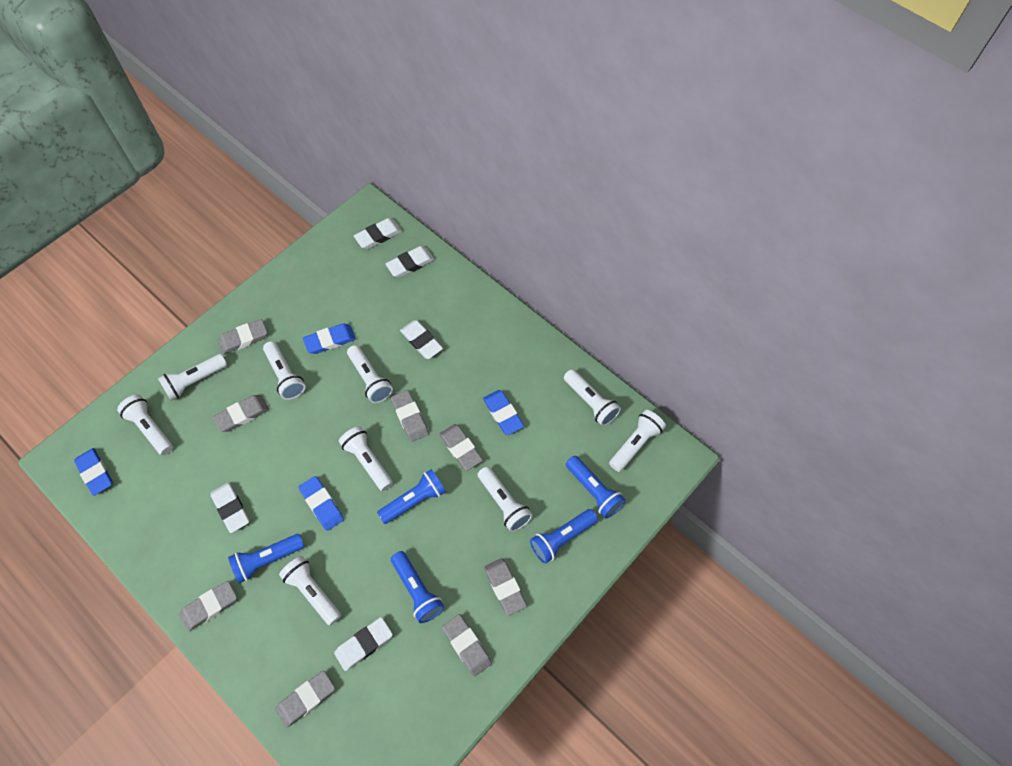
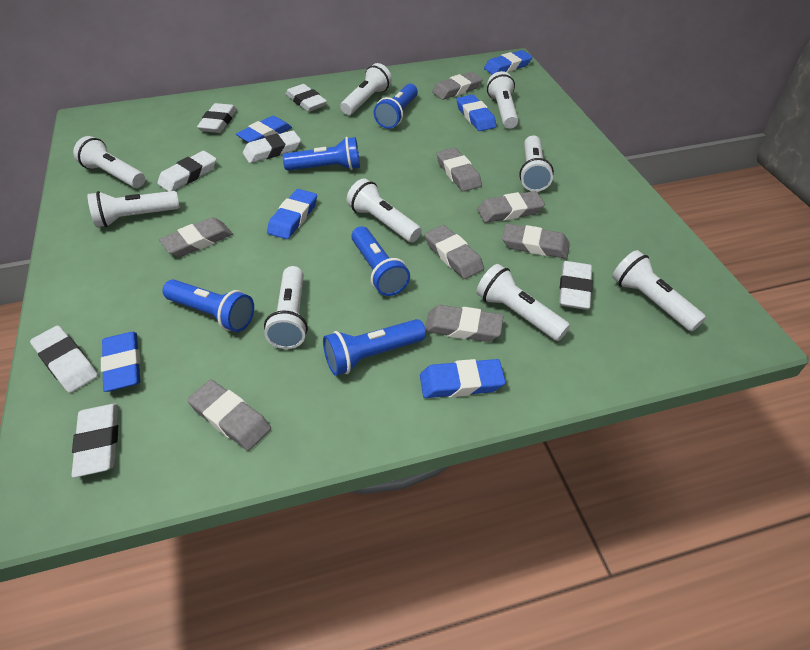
blue eraser: 4 -> 6
white eraser: 5 -> 7

